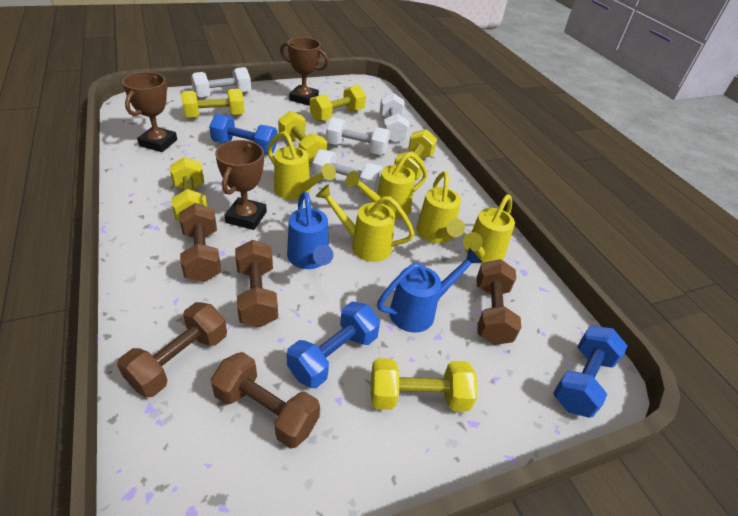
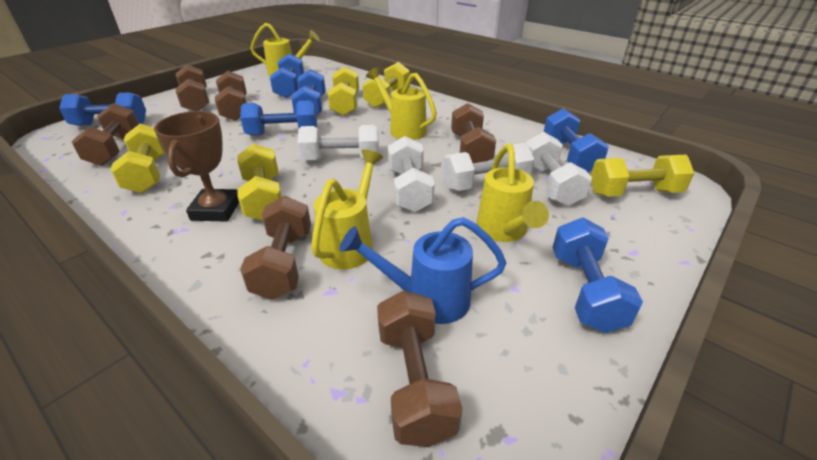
blue dumbbell: 3 -> 6
blue watering can: 2 -> 1
brown dumbbell: 5 -> 6
brown trophy: 3 -> 1
yellow dumbbell: 6 -> 5
yellow watering can: 5 -> 4

